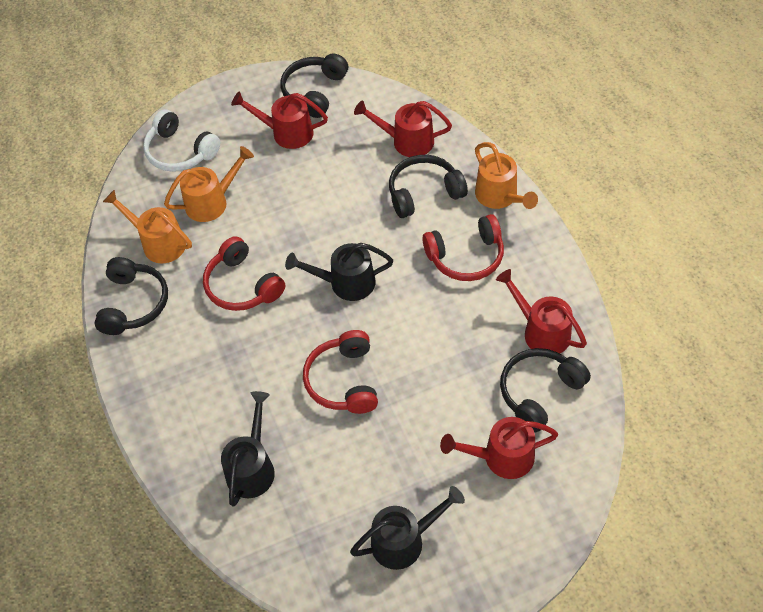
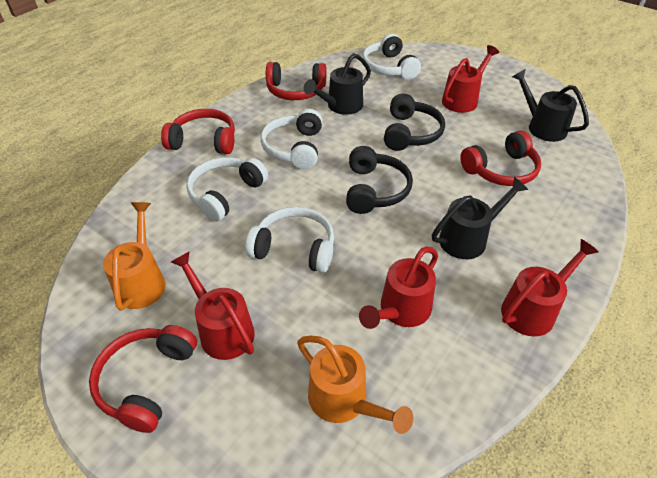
black headphones: 4 -> 2
orange watering can: 3 -> 2
red headphones: 3 -> 4
white headphones: 1 -> 4

